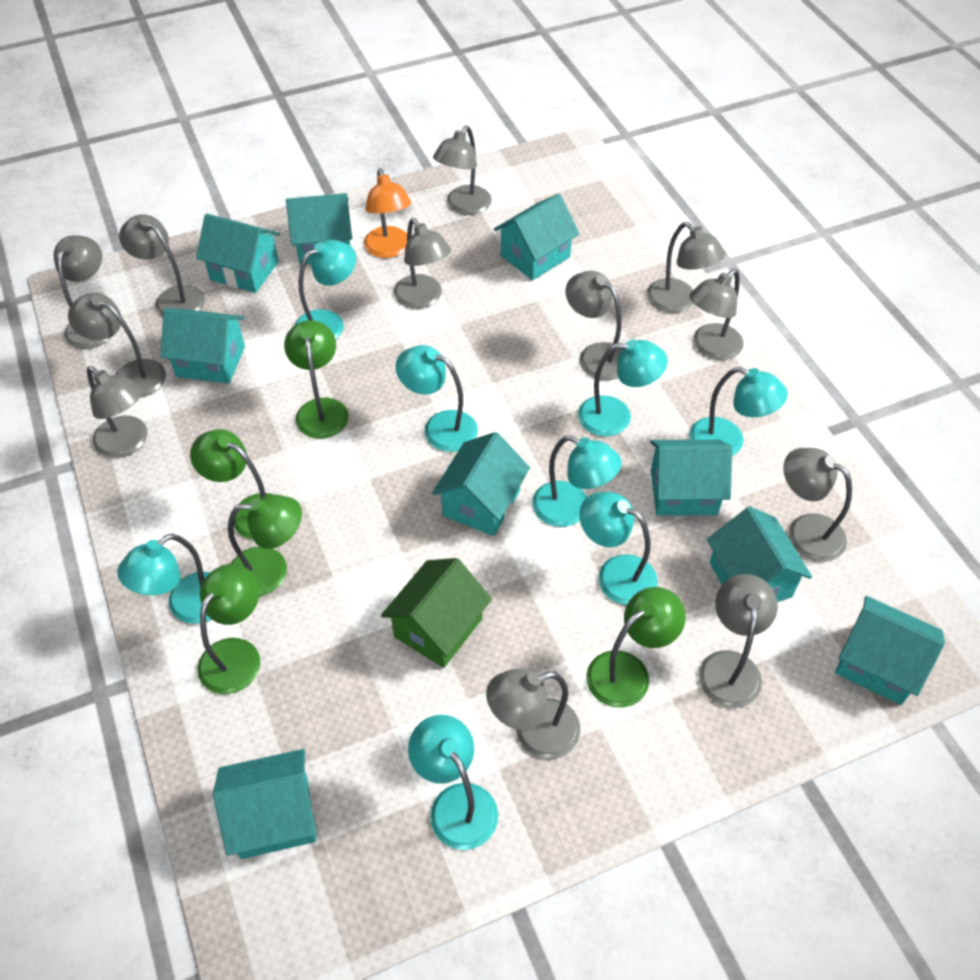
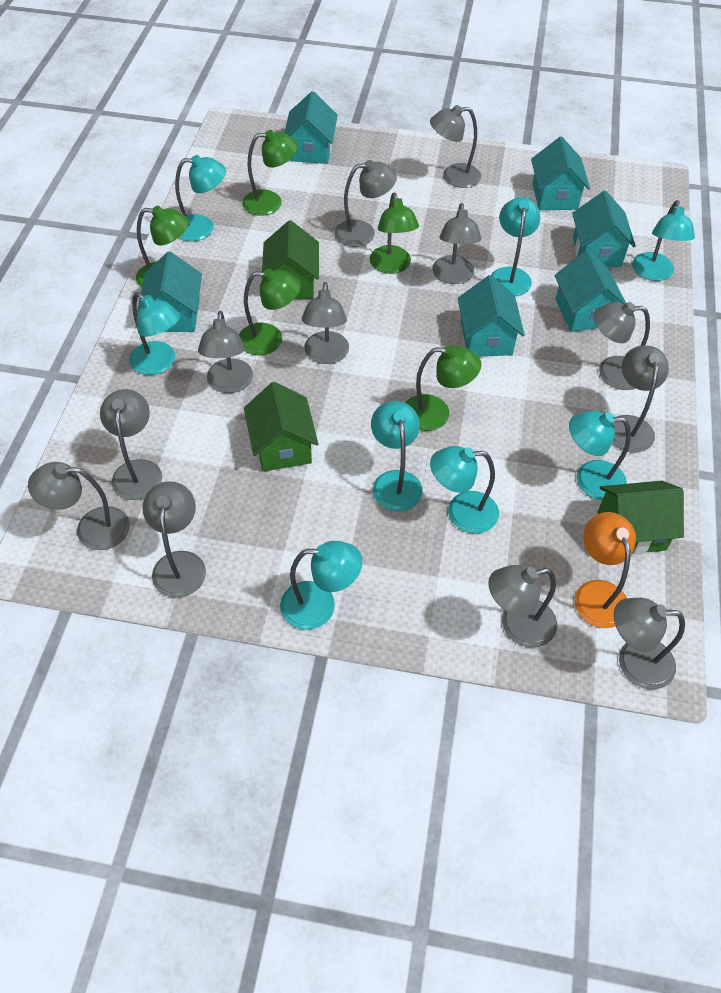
green house: 1 -> 3
turquoise house: 9 -> 6

